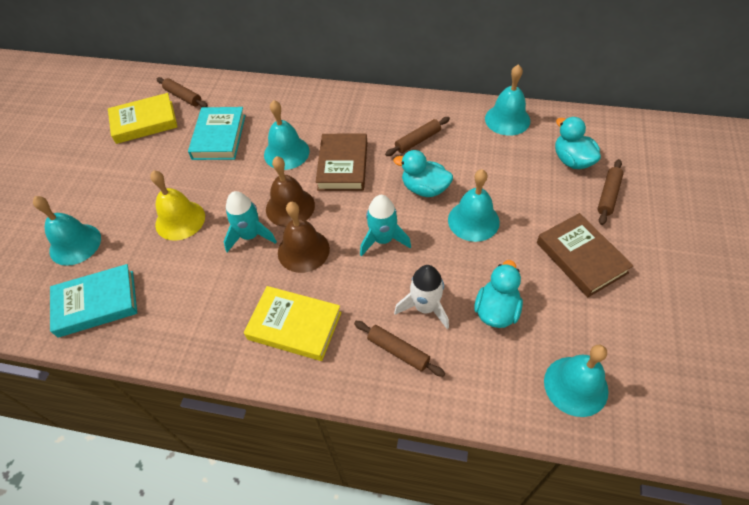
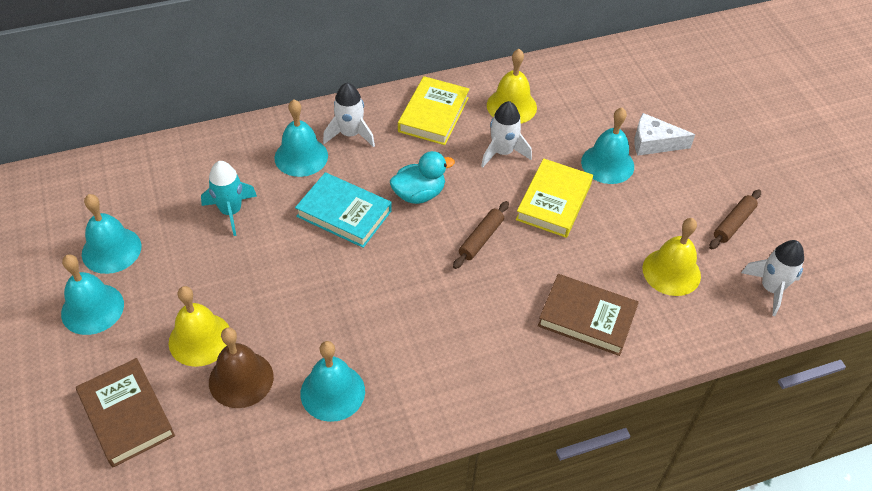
brown bell: 2 -> 1
brown rolling pin: 4 -> 2
turquoise book: 2 -> 1
turquoise duck: 3 -> 1
turquoise rocket: 2 -> 1
white cheese: 0 -> 1
white rocket: 1 -> 3
yellow bell: 1 -> 3

